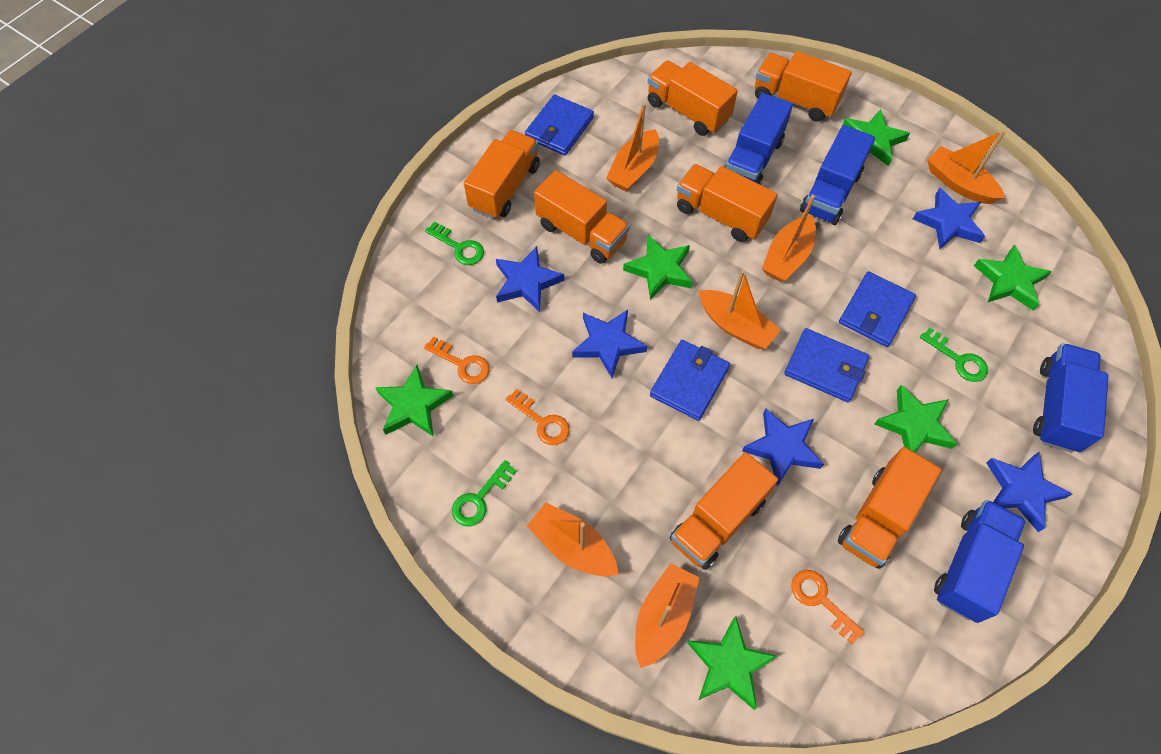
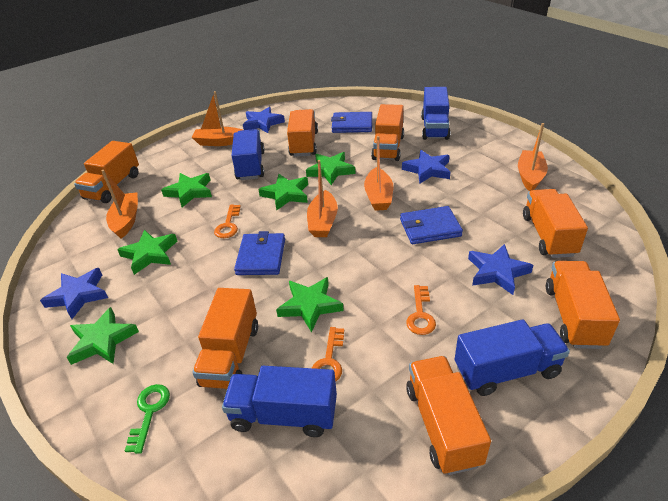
blue star: 5 -> 4
blue wallet: 4 -> 3
green key: 3 -> 1
orange boat: 6 -> 5

